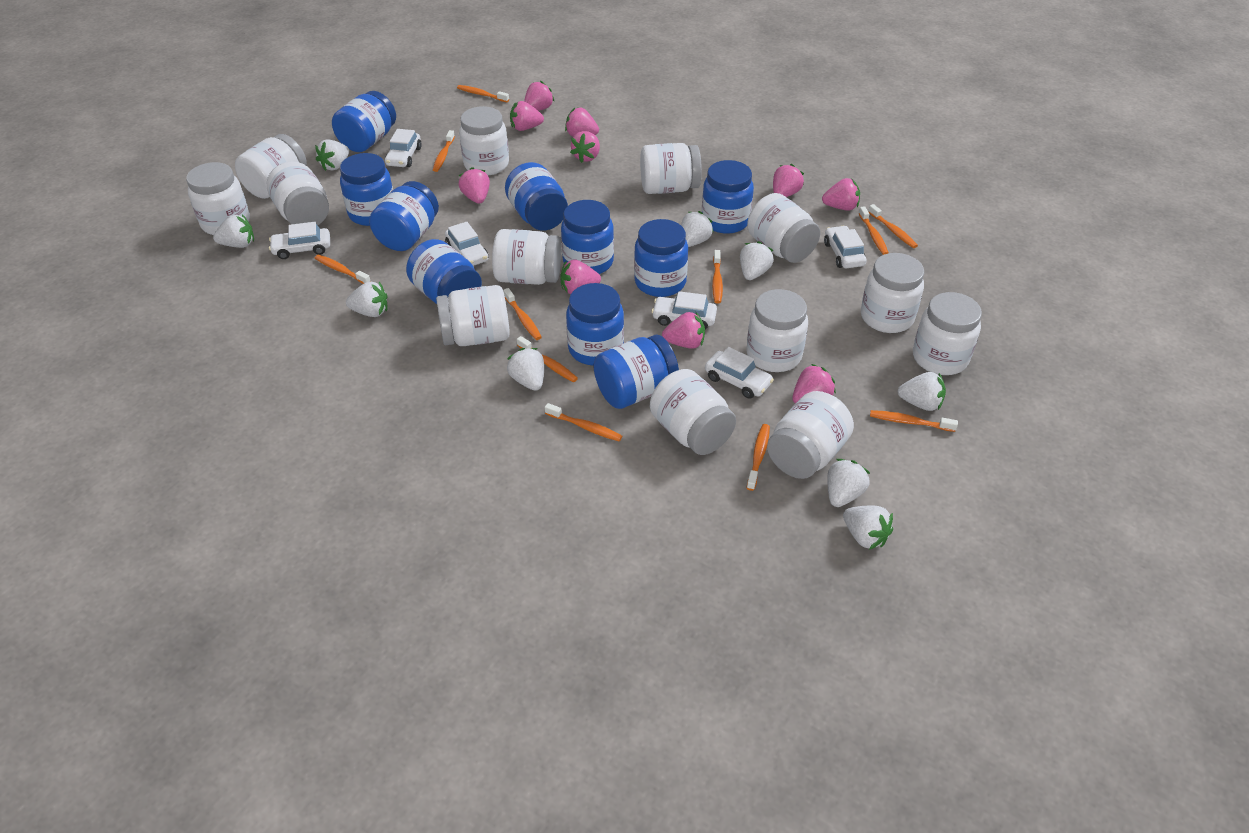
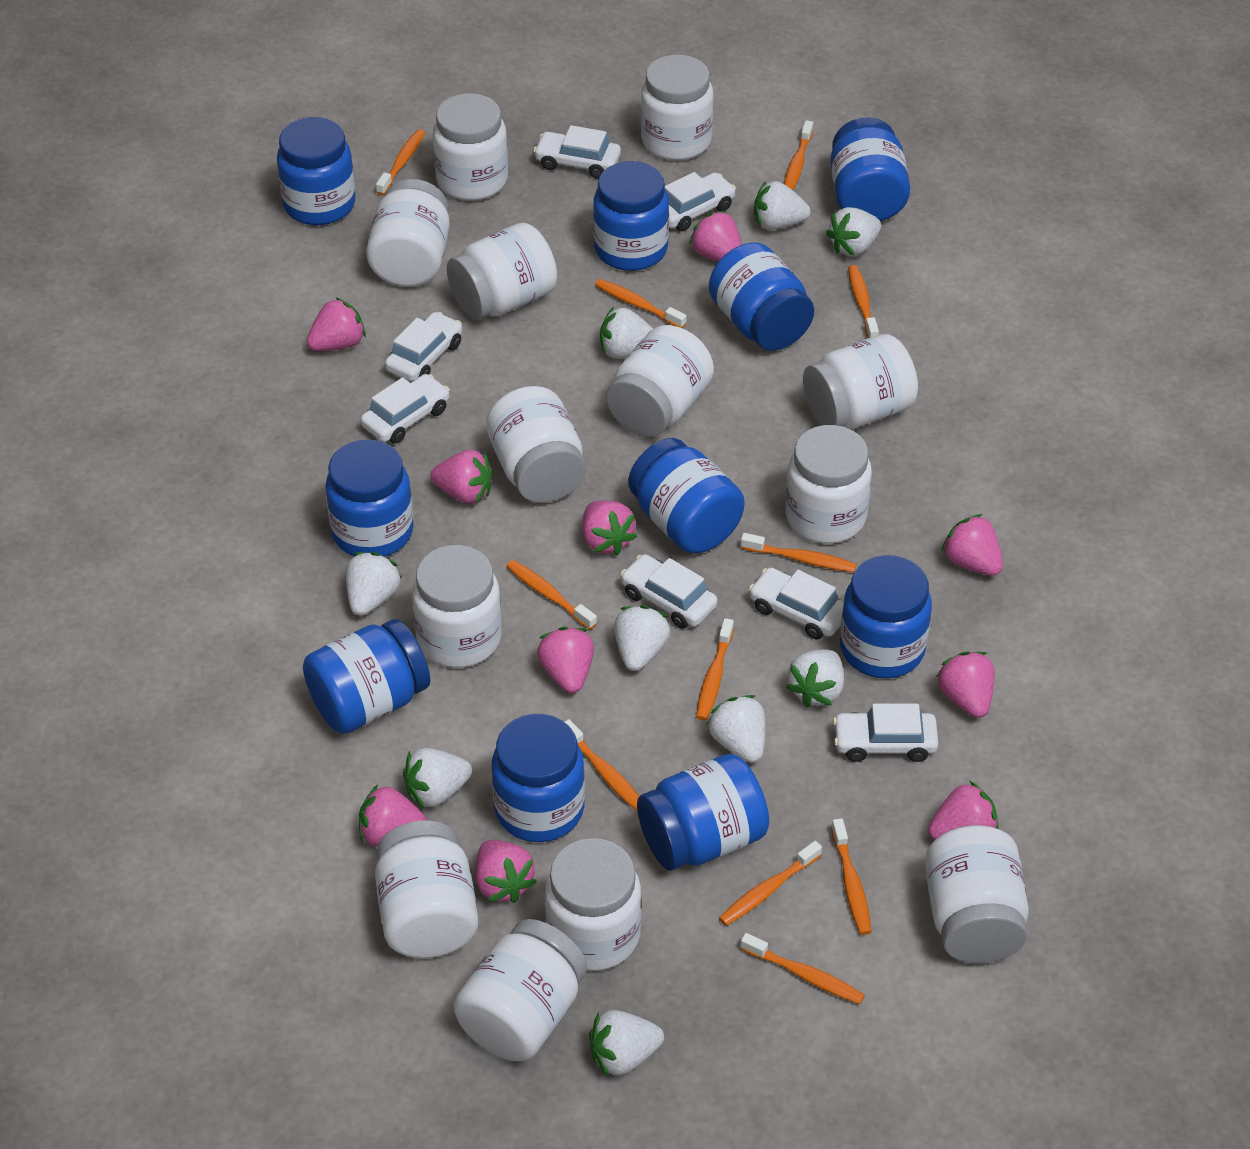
white car: 6 -> 7

